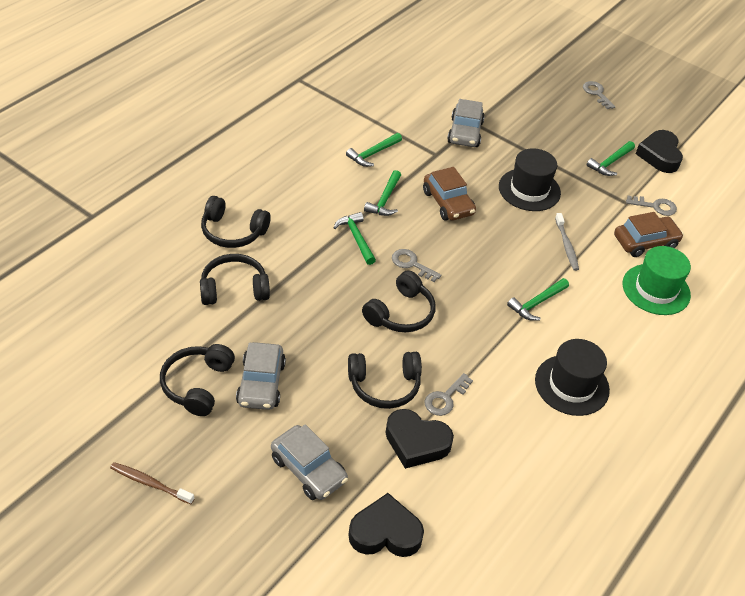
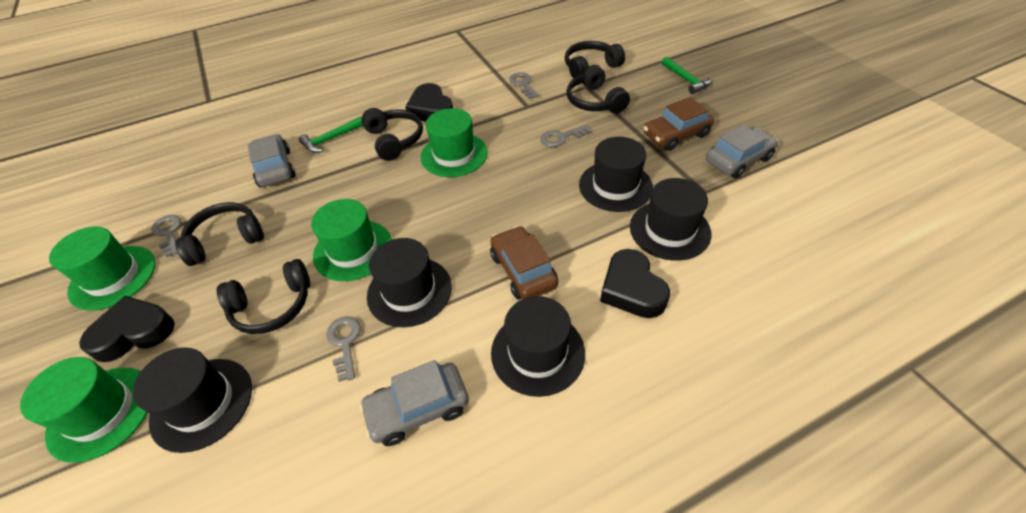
black hat: 2 -> 5
brown toothbrush: 1 -> 0
green hammer: 5 -> 2
green hat: 1 -> 4
grey toothbrush: 1 -> 0

